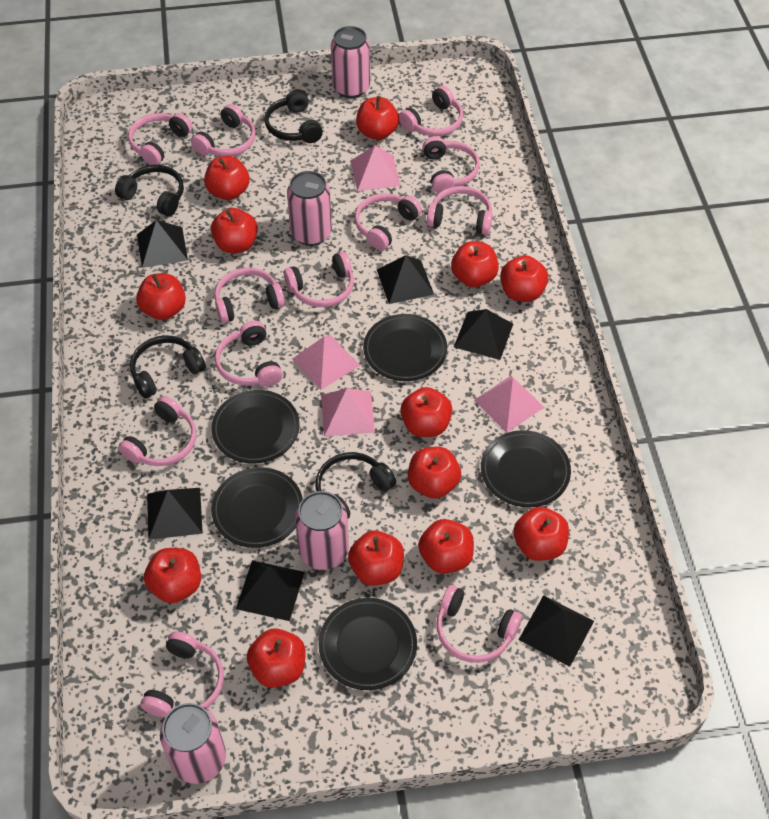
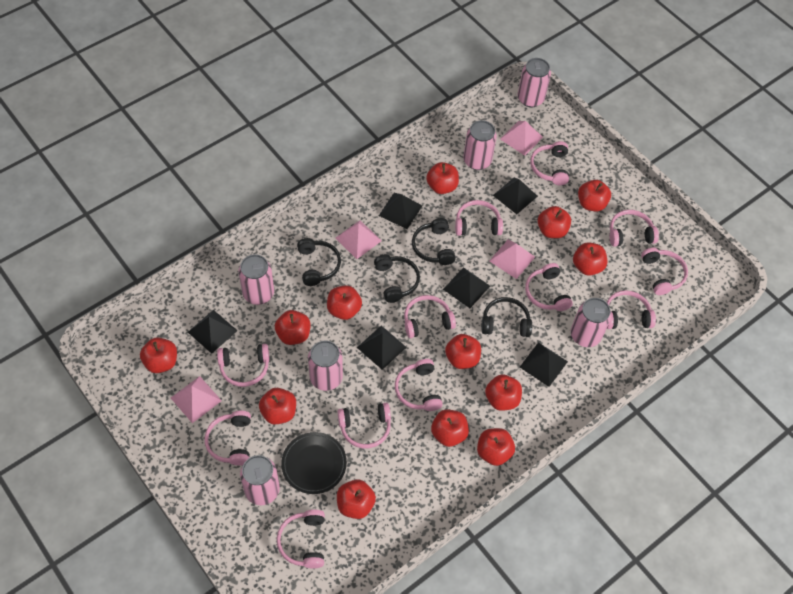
black plate: 5 -> 1
pink can: 4 -> 6

